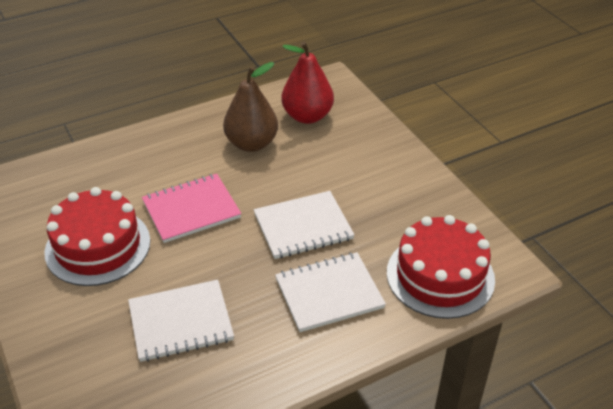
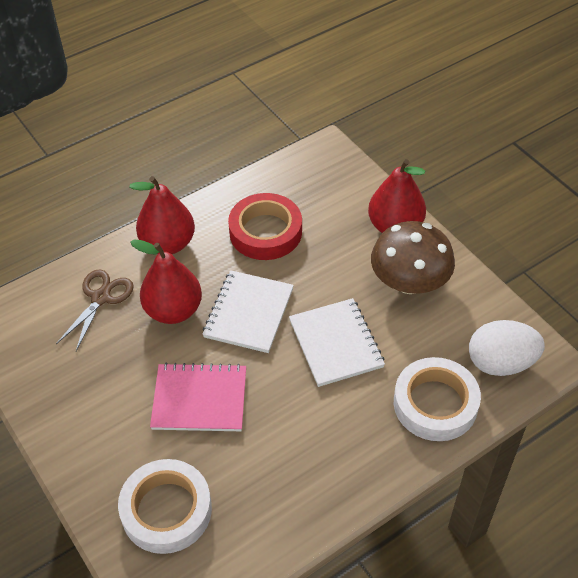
brown mushroom: 0 -> 1
brown pear: 1 -> 0
brown scissors: 0 -> 1
red cake: 2 -> 0
red pear: 1 -> 3
red tape: 0 -> 1
white egg: 0 -> 1
white notebook: 3 -> 2
white tape: 0 -> 2

